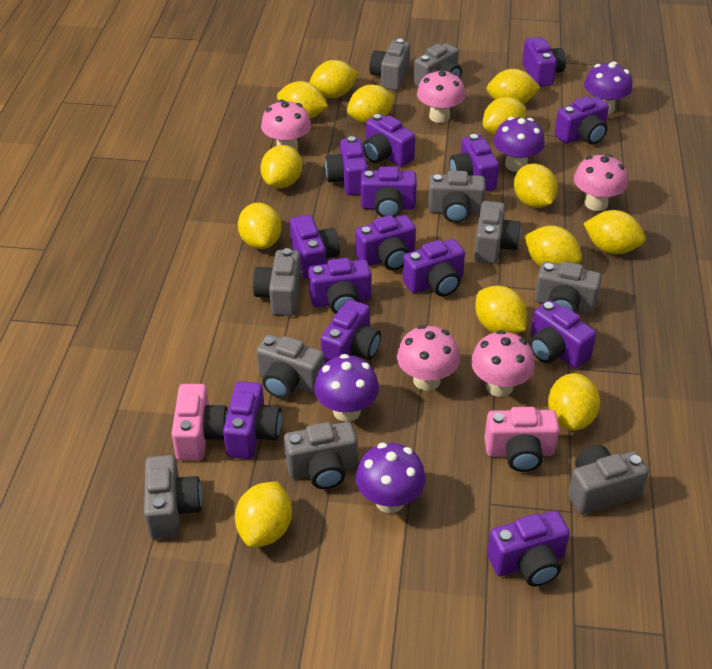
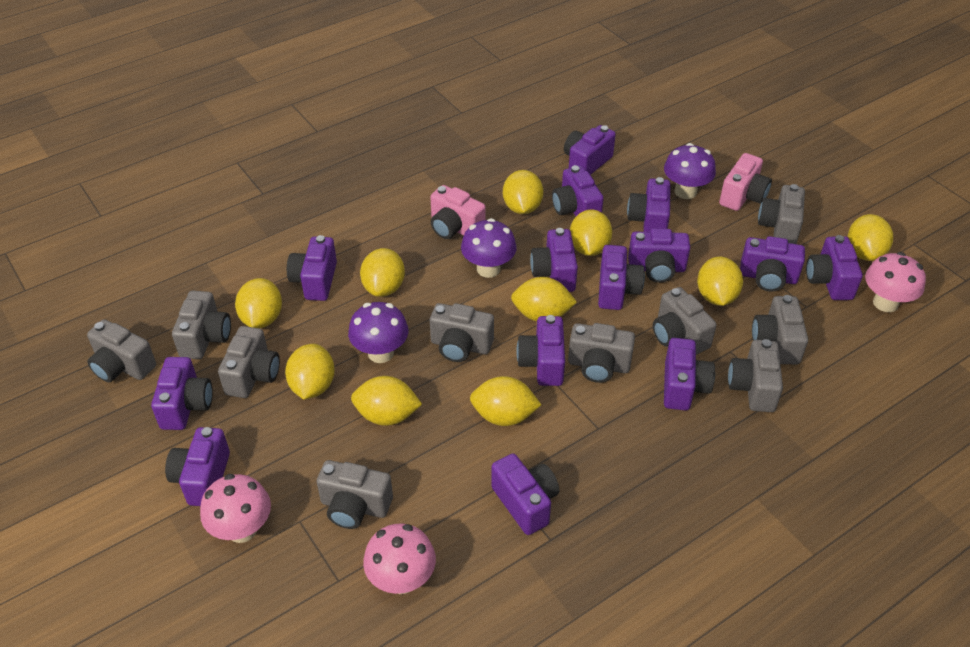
pink mushroom: 5 -> 3
purple mushroom: 4 -> 3
yellow lemon: 13 -> 10

